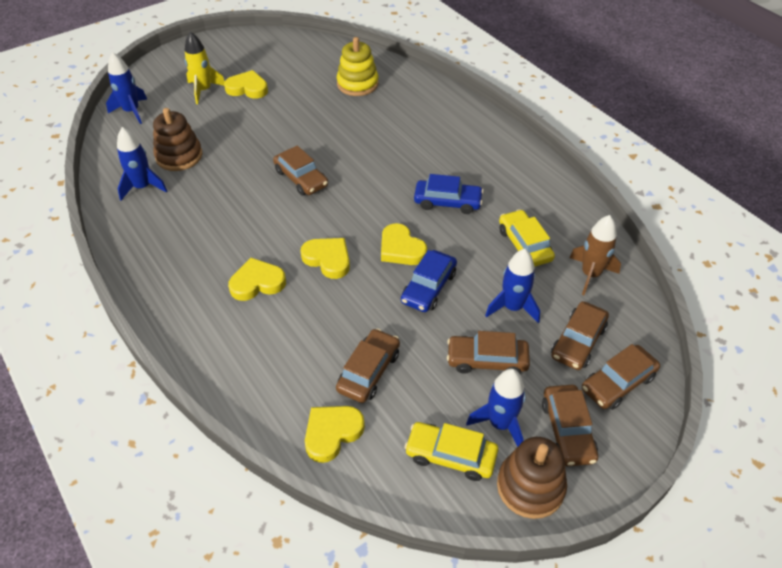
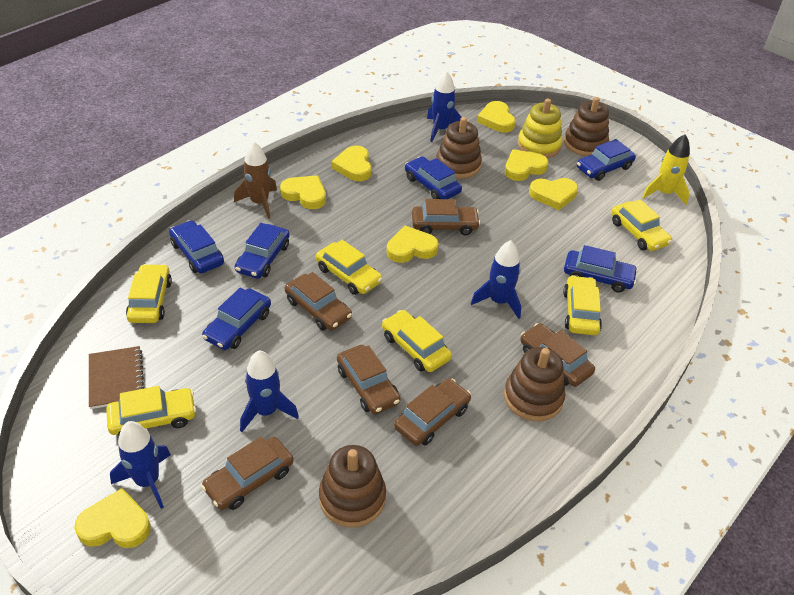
blue car: 2 -> 6
brown notebook: 0 -> 1
brown stacking toy: 2 -> 4
yellow car: 2 -> 6
yellow heart: 5 -> 7

